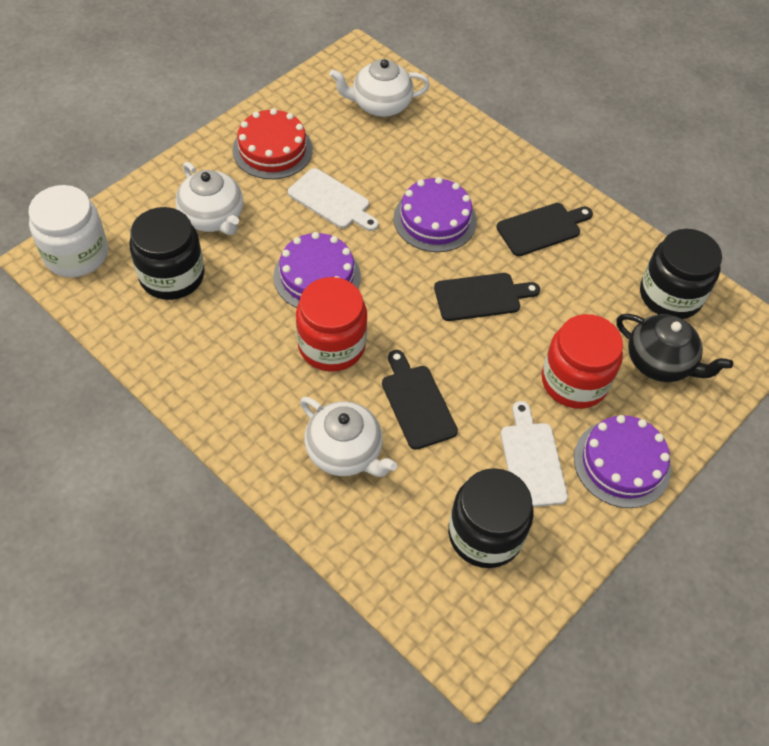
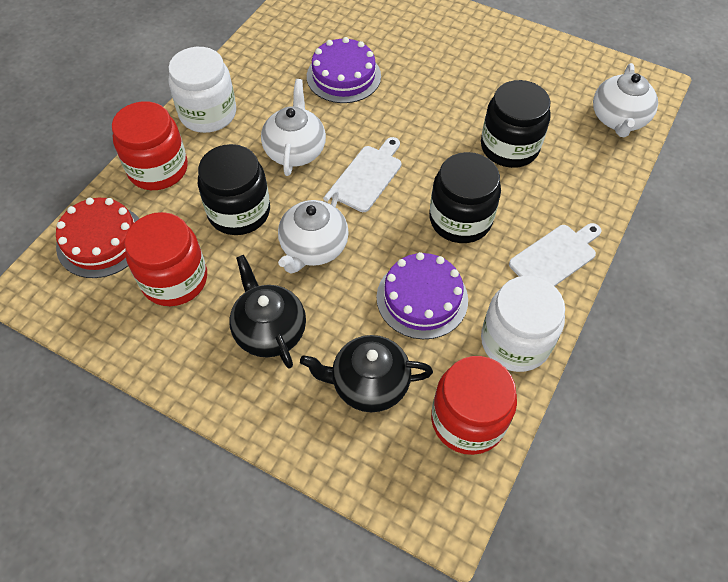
black cutting board: 3 -> 0
black teapot: 1 -> 2
purple cake: 3 -> 2
red jar: 2 -> 3
white jar: 1 -> 2

